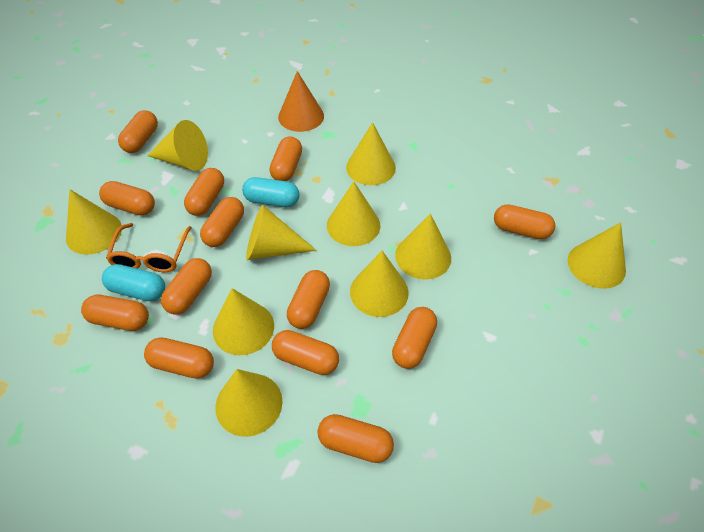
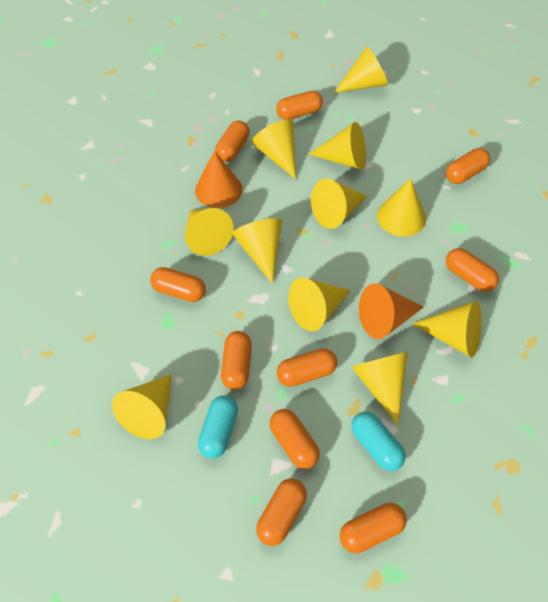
orange capsule: 13 -> 10
orange cone: 1 -> 2
orange glasses: 1 -> 0
yellow cone: 10 -> 11

